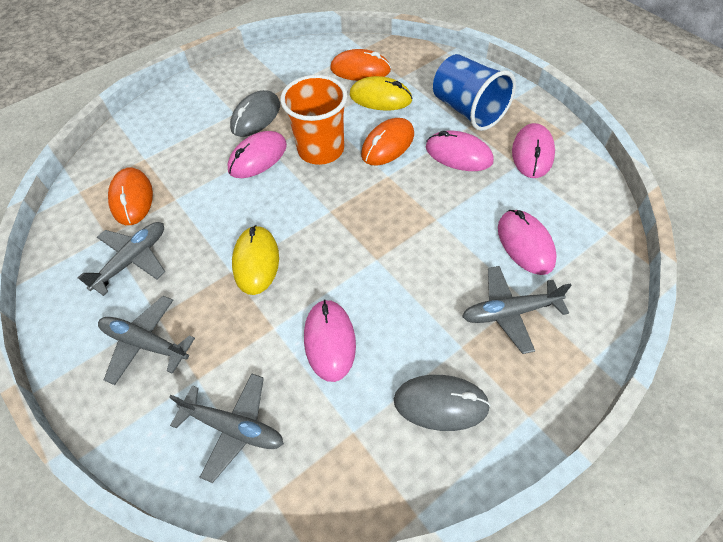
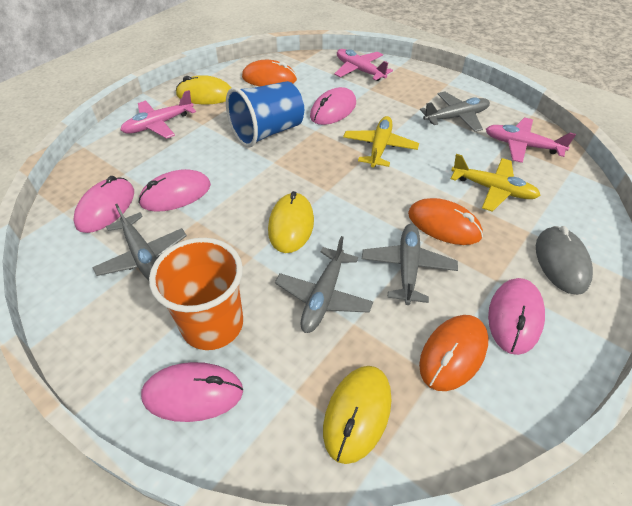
grey mouse: 2 -> 1
pink plane: 0 -> 3
yellow mouse: 2 -> 3
yellow plane: 0 -> 2

